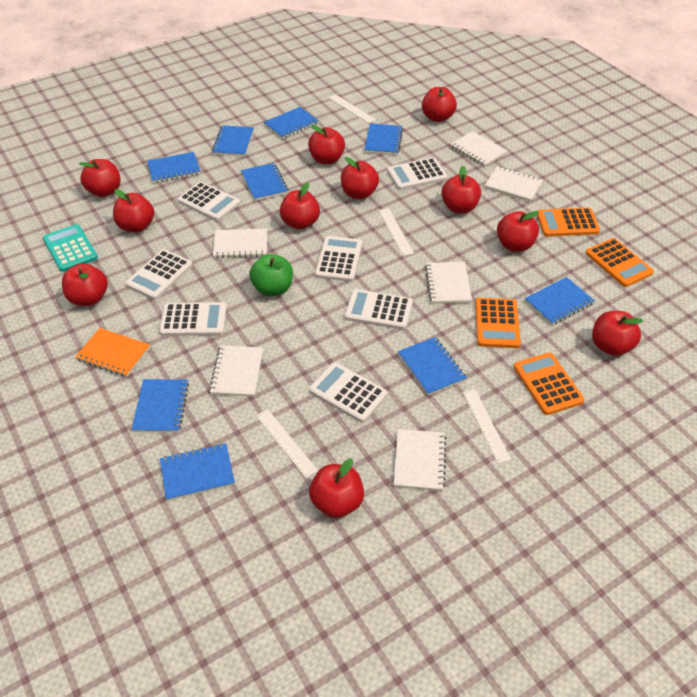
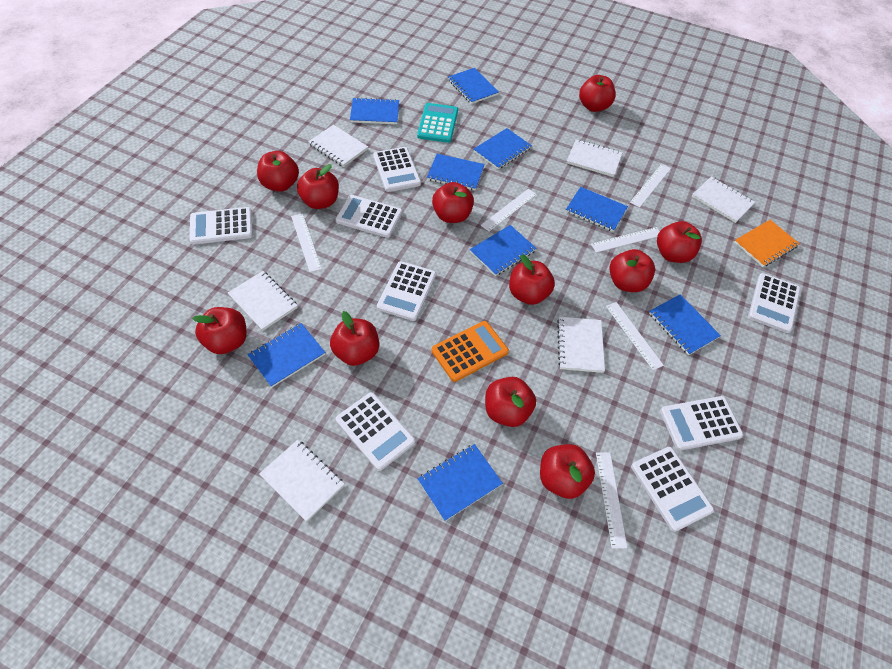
green apple: 1 -> 0
orange calculator: 4 -> 1
white calculator: 7 -> 8
white ruler: 4 -> 6

